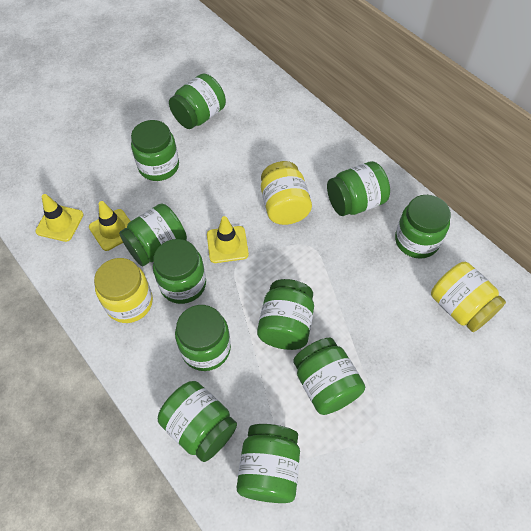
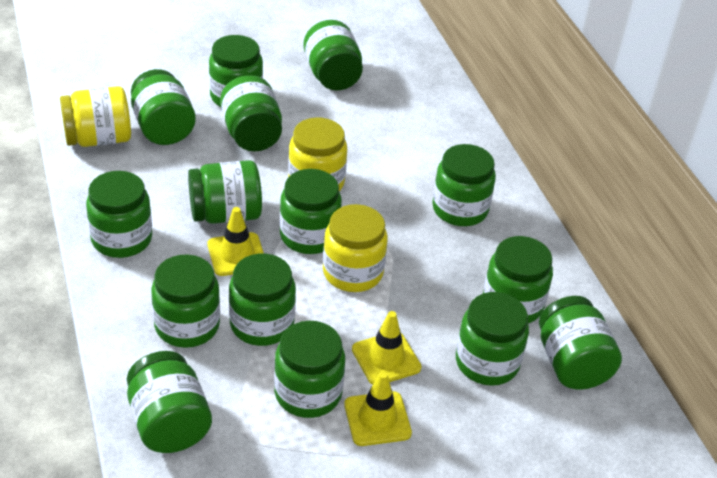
green jar: 11 -> 15

